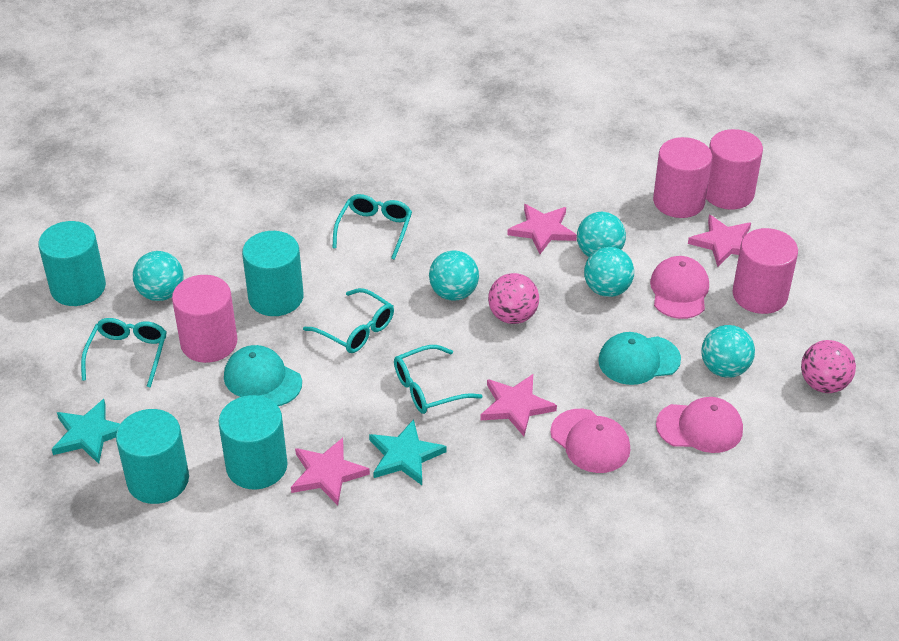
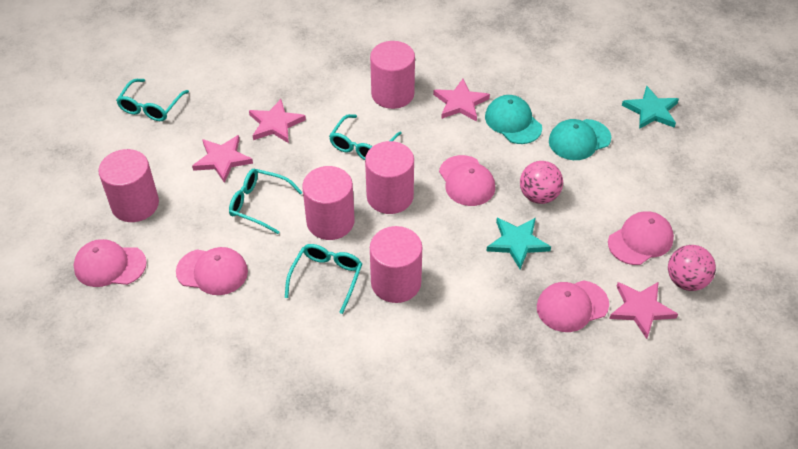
pink cap: 3 -> 5
pink cylinder: 4 -> 5
turquoise ball: 5 -> 0
turquoise cylinder: 4 -> 0

